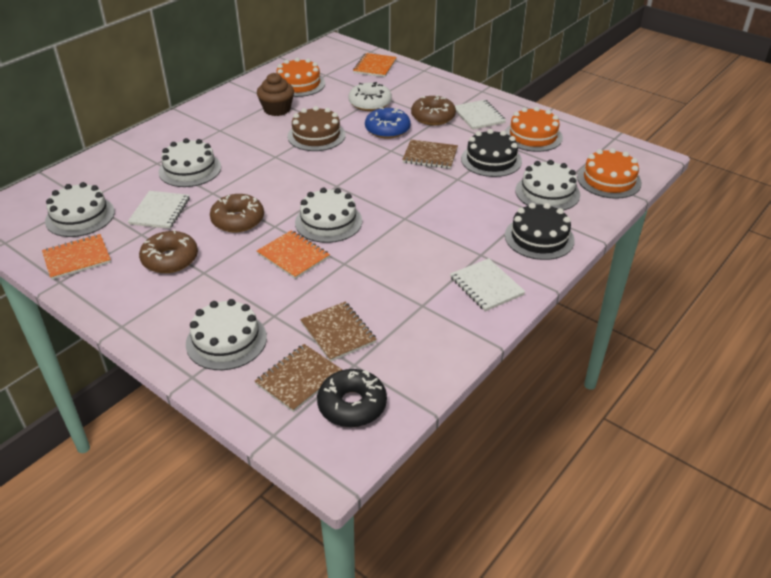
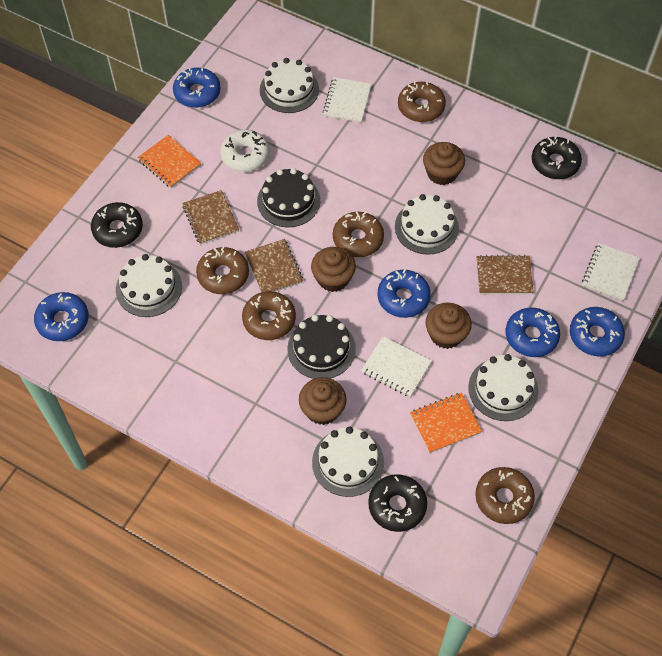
black donut: 1 -> 3
blue donut: 1 -> 5
brown cake: 1 -> 0
brown cupcake: 1 -> 4
brown donut: 3 -> 5
orange cake: 3 -> 0
orange notebook: 3 -> 2

